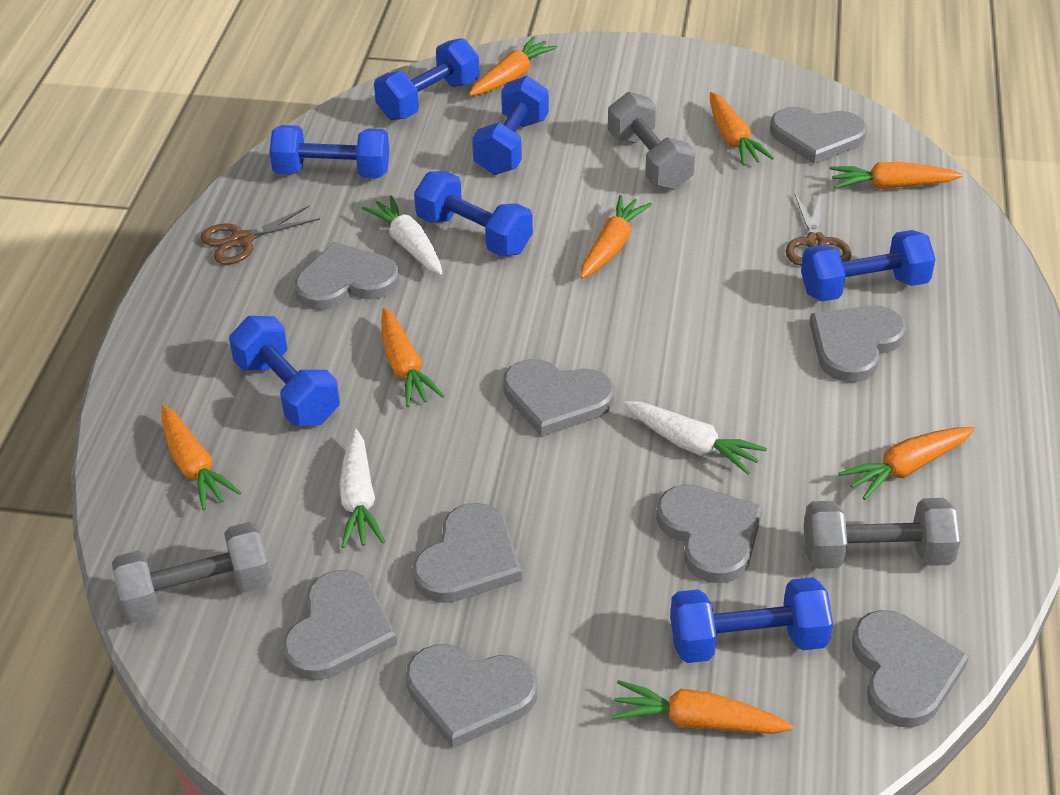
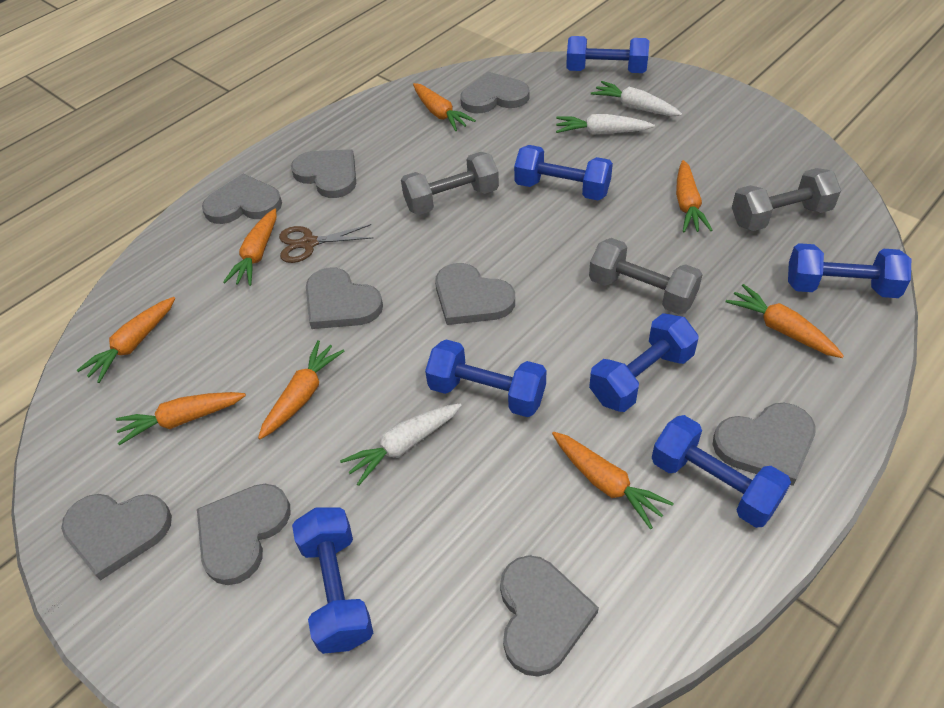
brown scissors: 2 -> 1

